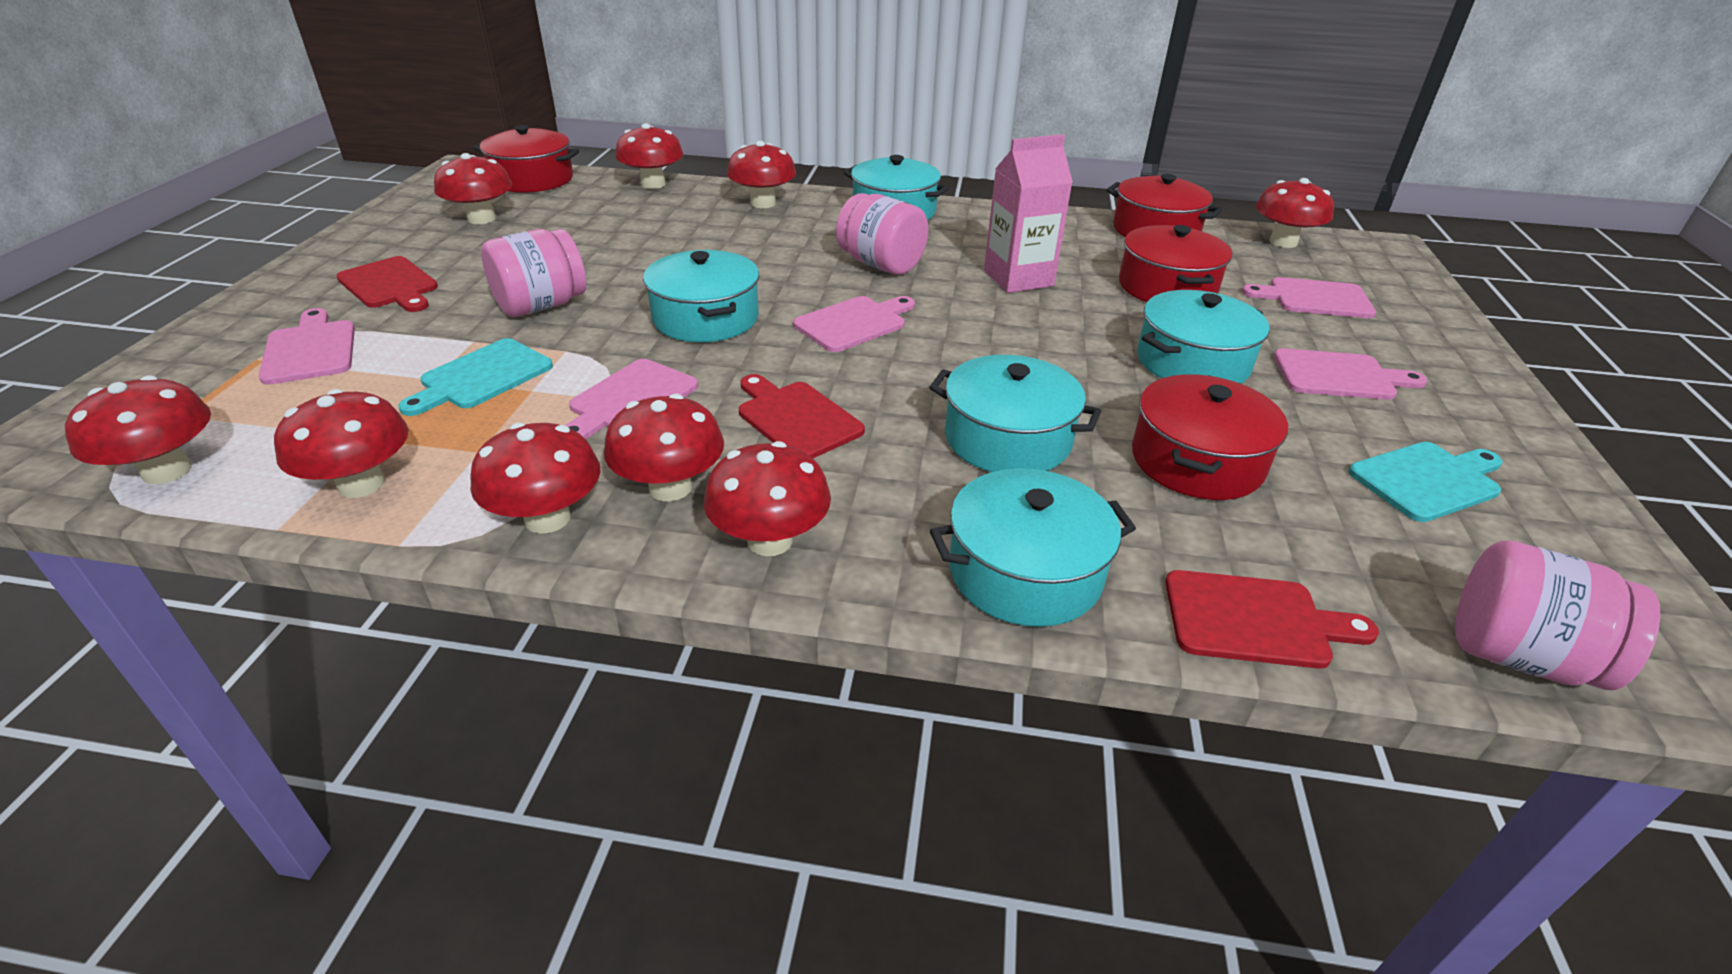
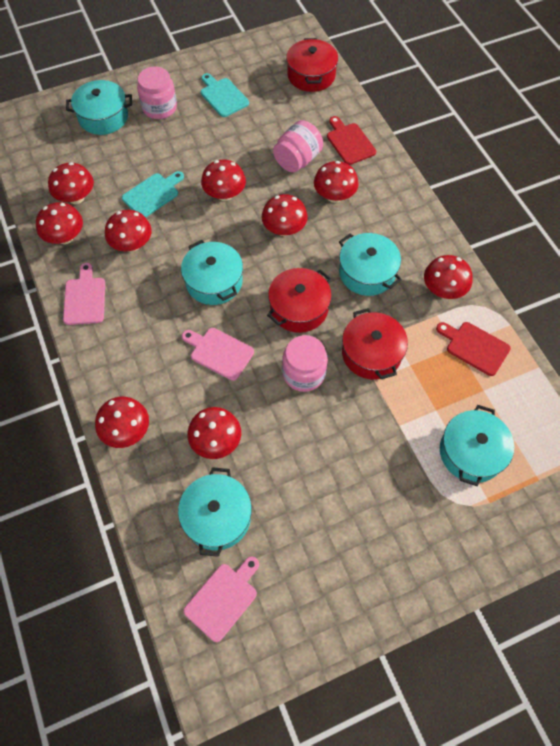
pink carton: 1 -> 0
pink cutting board: 5 -> 3
red cutting board: 3 -> 2
red pot: 4 -> 3

